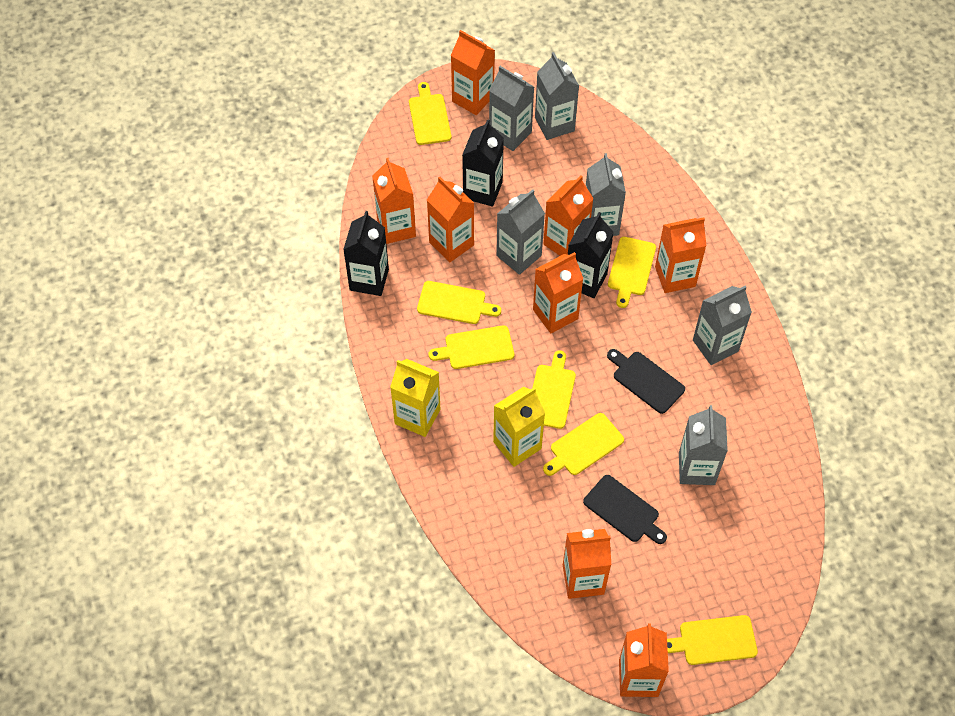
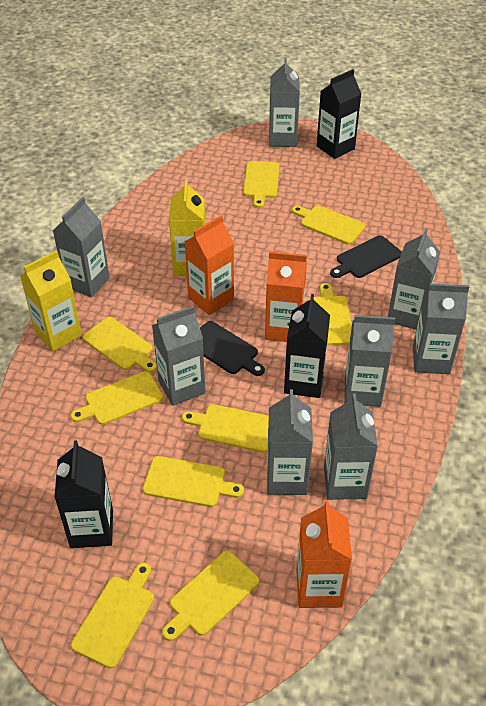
grey carton: 6 -> 8
orange carton: 8 -> 3
yellow cutting board: 7 -> 9

